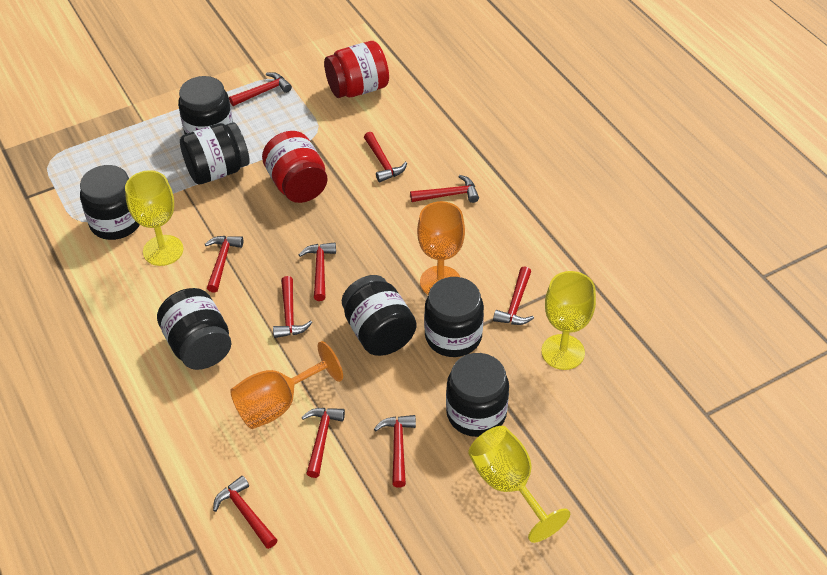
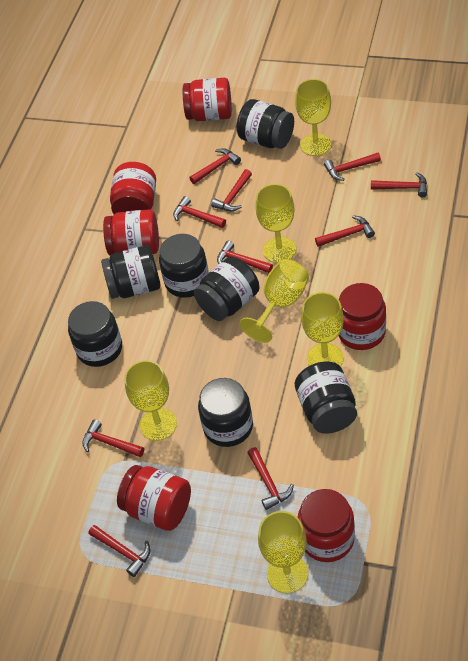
orange goblet: 2 -> 0
red jar: 2 -> 6
yellow goblet: 3 -> 6

